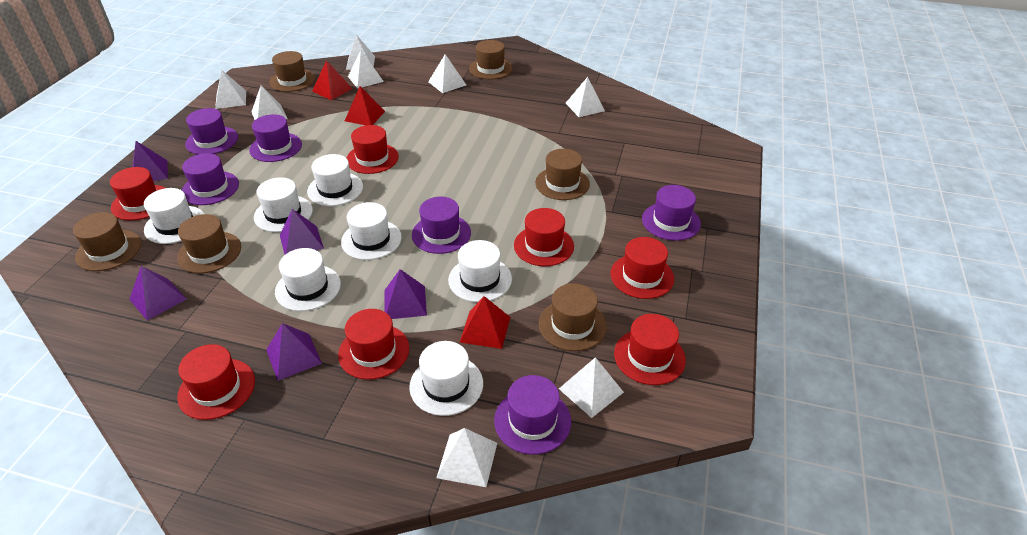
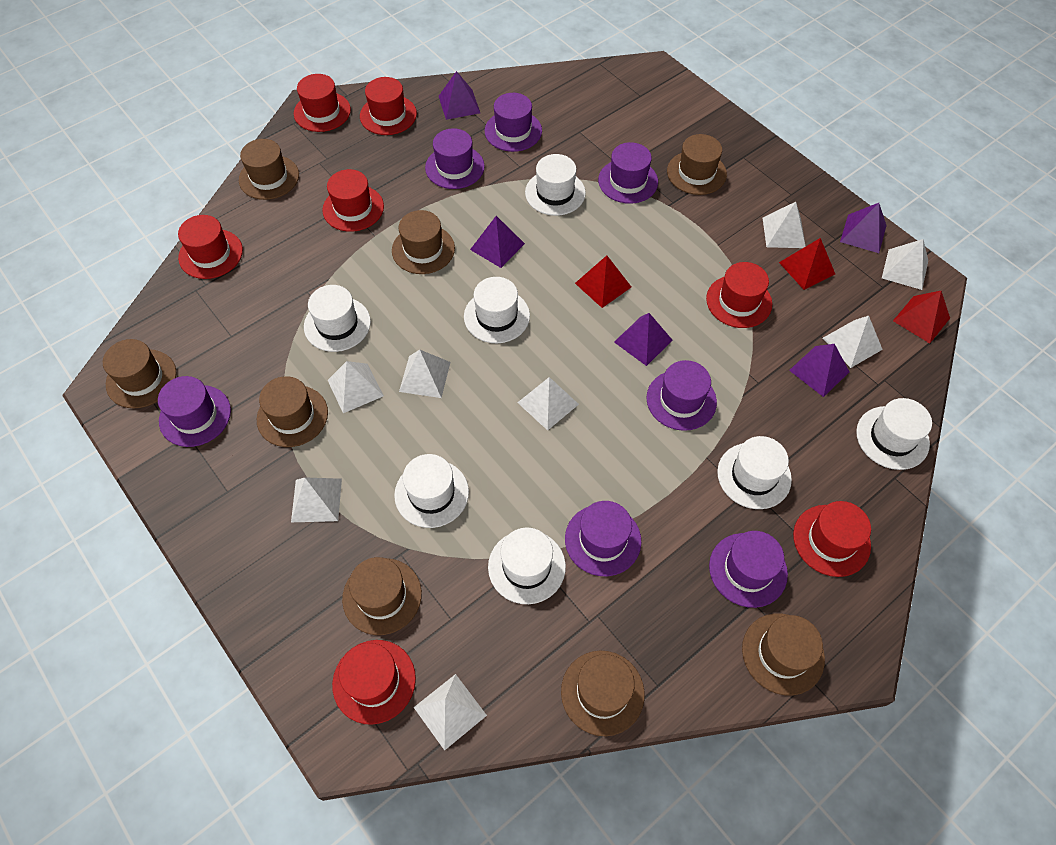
brown hat: 6 -> 8
purple hat: 6 -> 7

